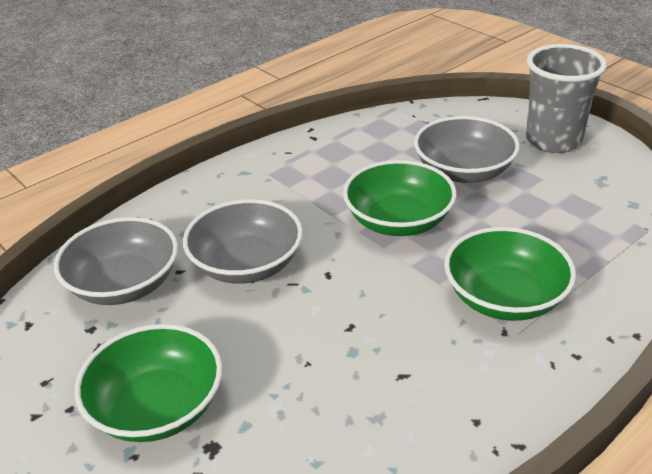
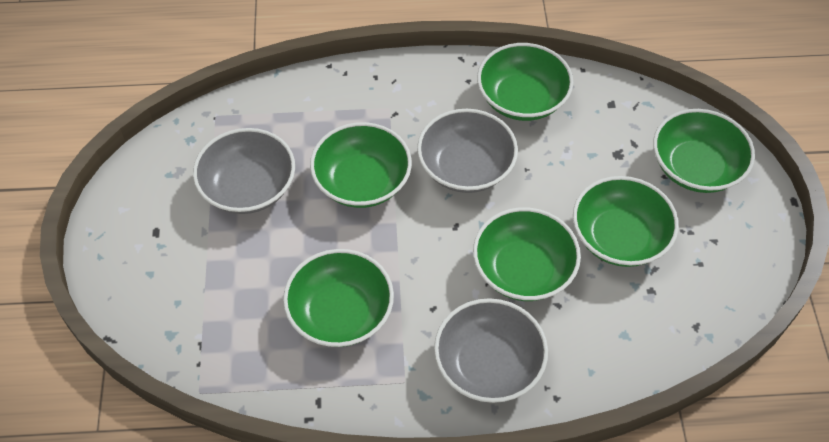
green bowl: 3 -> 6
grey cup: 1 -> 0

